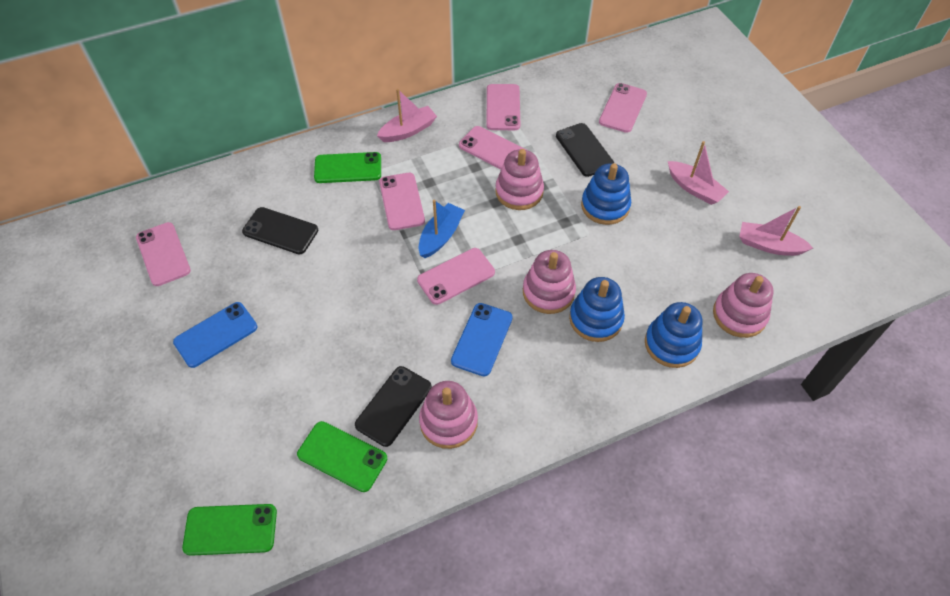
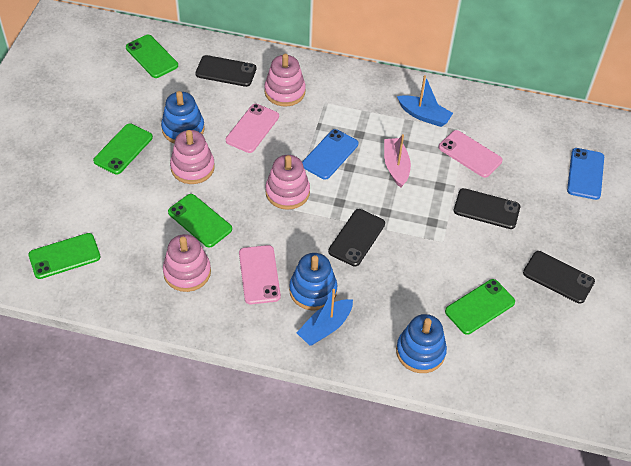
black phone: 3 -> 4
blue boat: 1 -> 2
green phone: 3 -> 5
pink boat: 3 -> 1
pink phone: 6 -> 3

